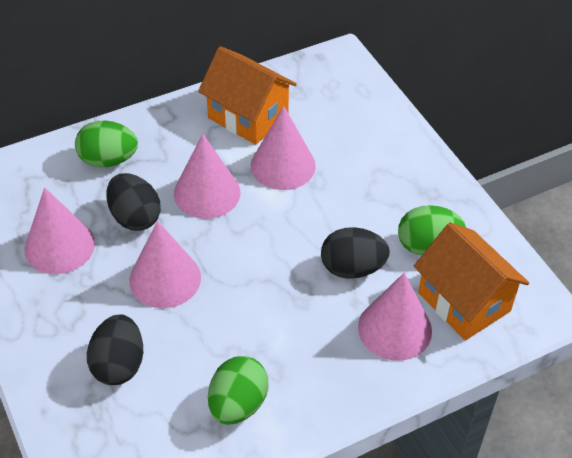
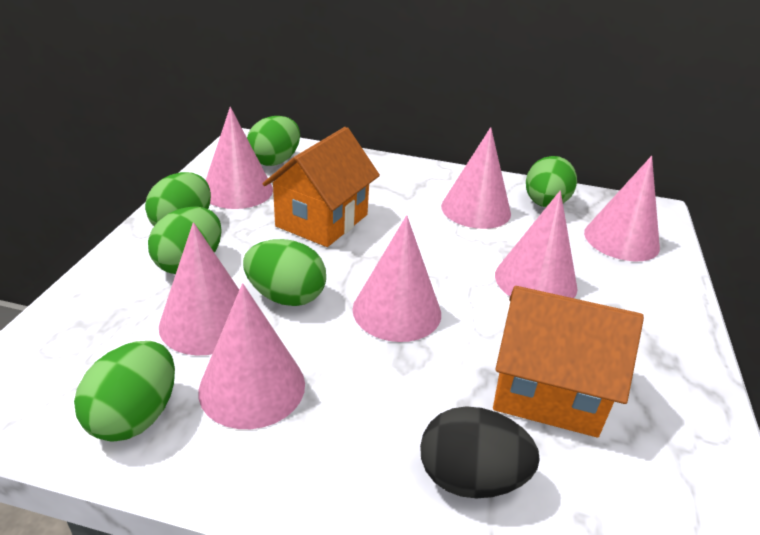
black egg: 3 -> 1
green egg: 3 -> 6
pink cone: 5 -> 7

